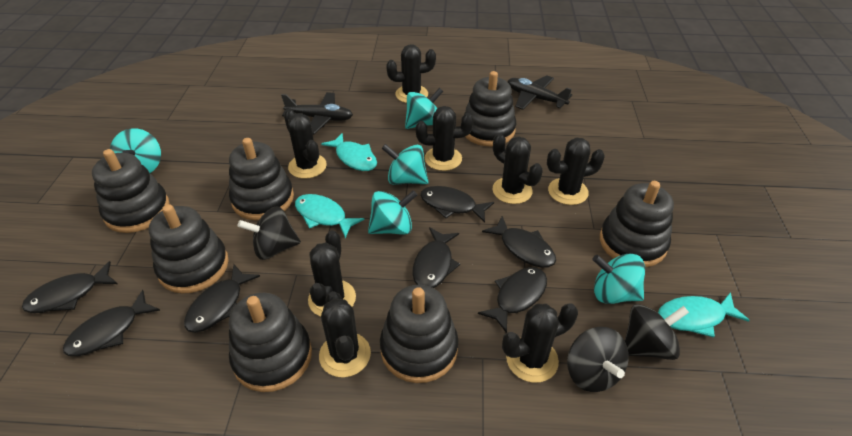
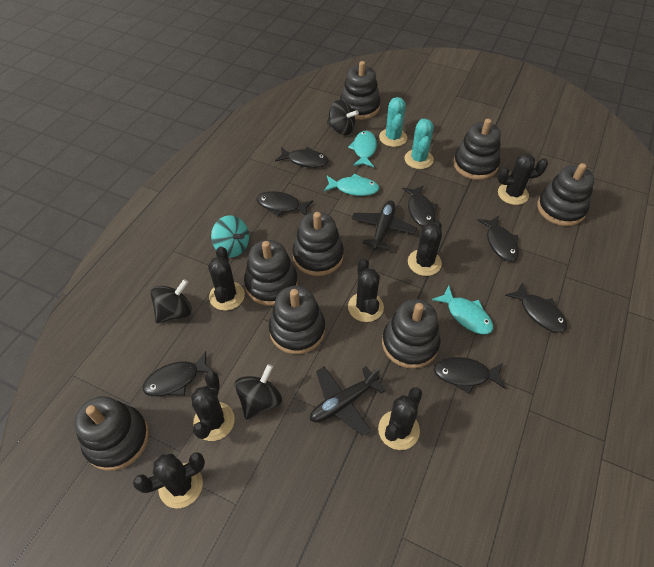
black cactus: 8 -> 7
black stacking toy: 7 -> 8
turquoise cactus: 0 -> 2
turquoise spinning top: 5 -> 1

